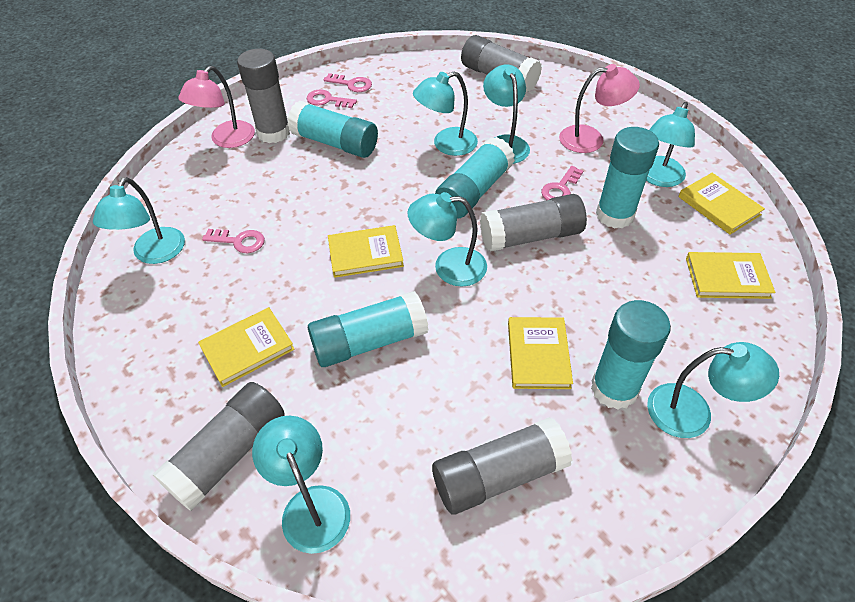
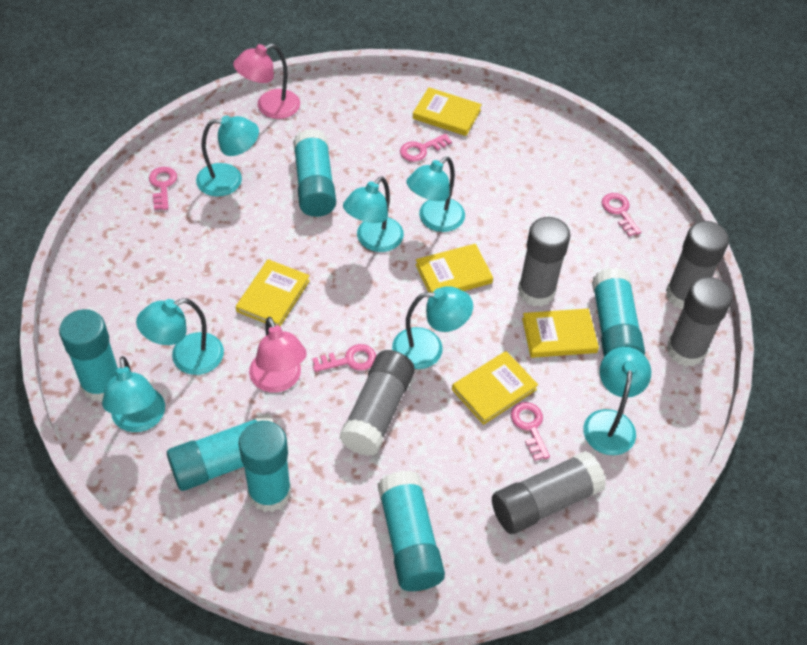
pink key: 4 -> 5
turquoise glue stick: 5 -> 6

